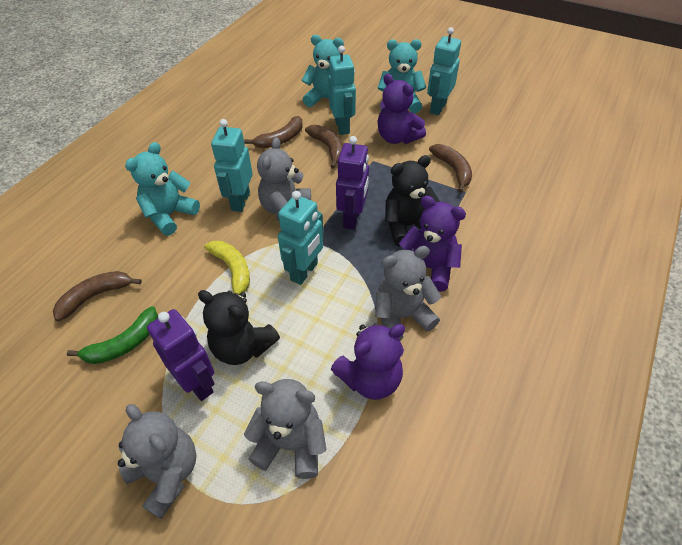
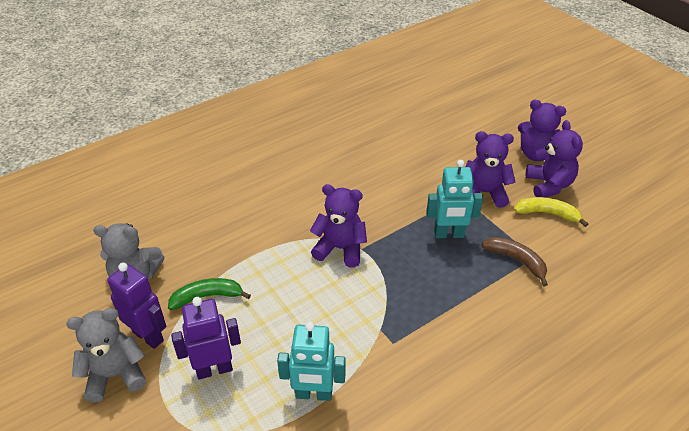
black teddy bear: 2 -> 0
brown banana: 4 -> 1
grey teddy bear: 4 -> 2
purple teddy bear: 3 -> 4
turquoise robot: 4 -> 2
turquoise teddy bear: 3 -> 0

